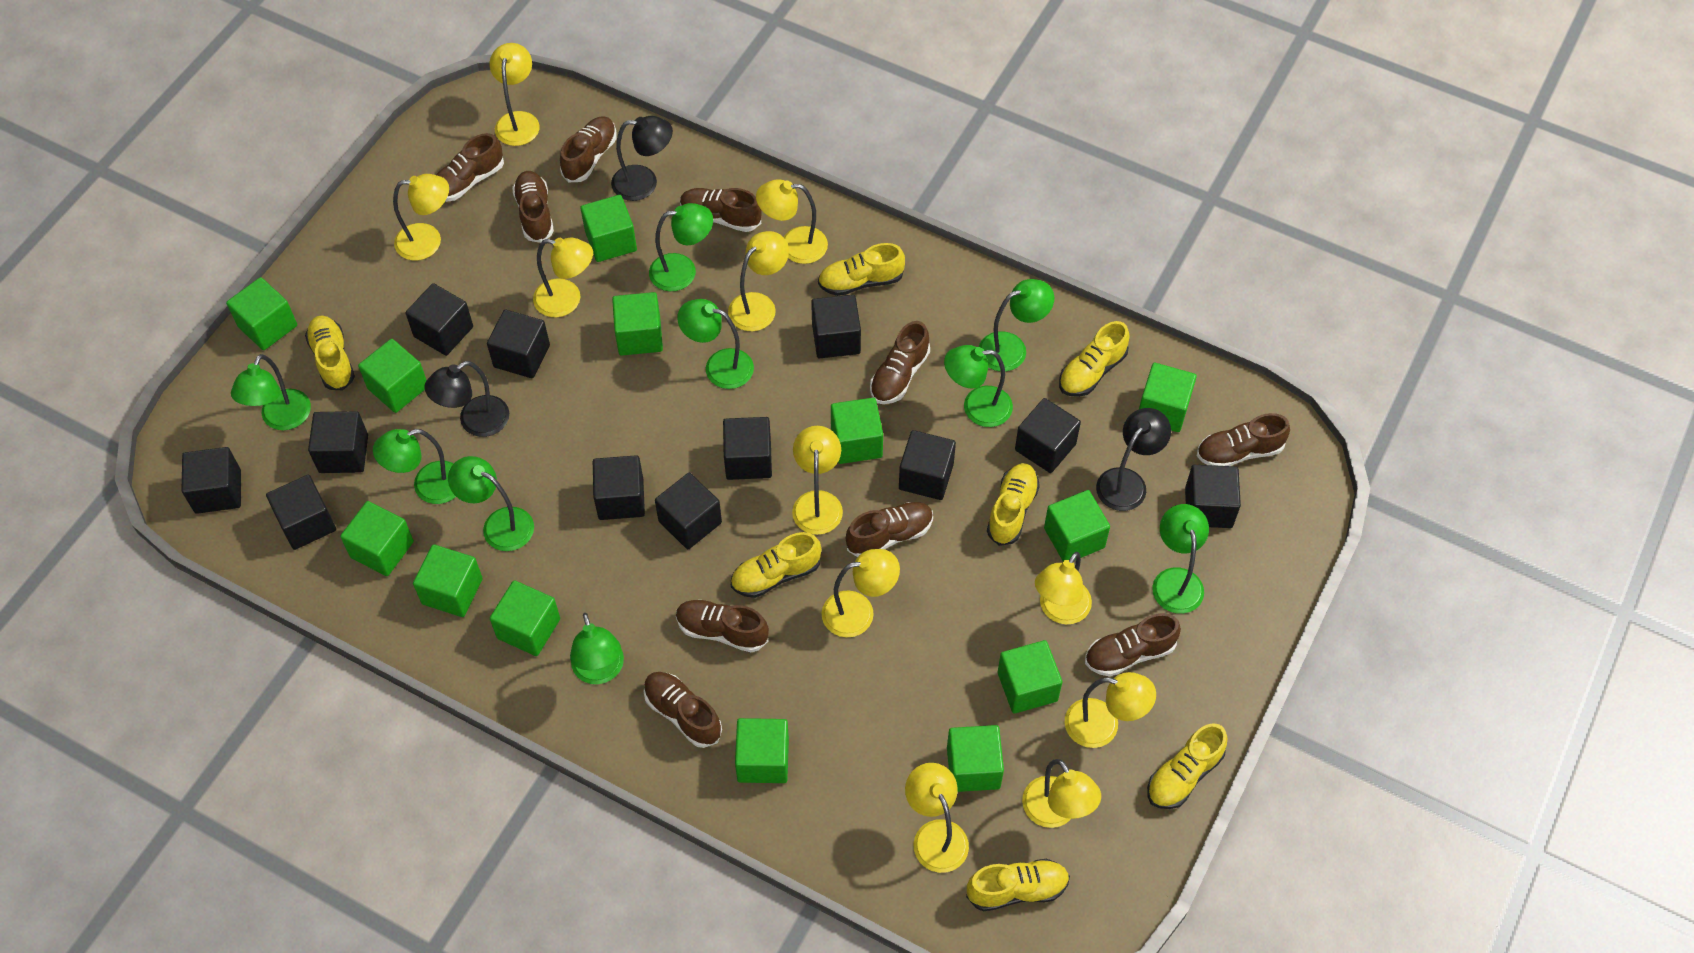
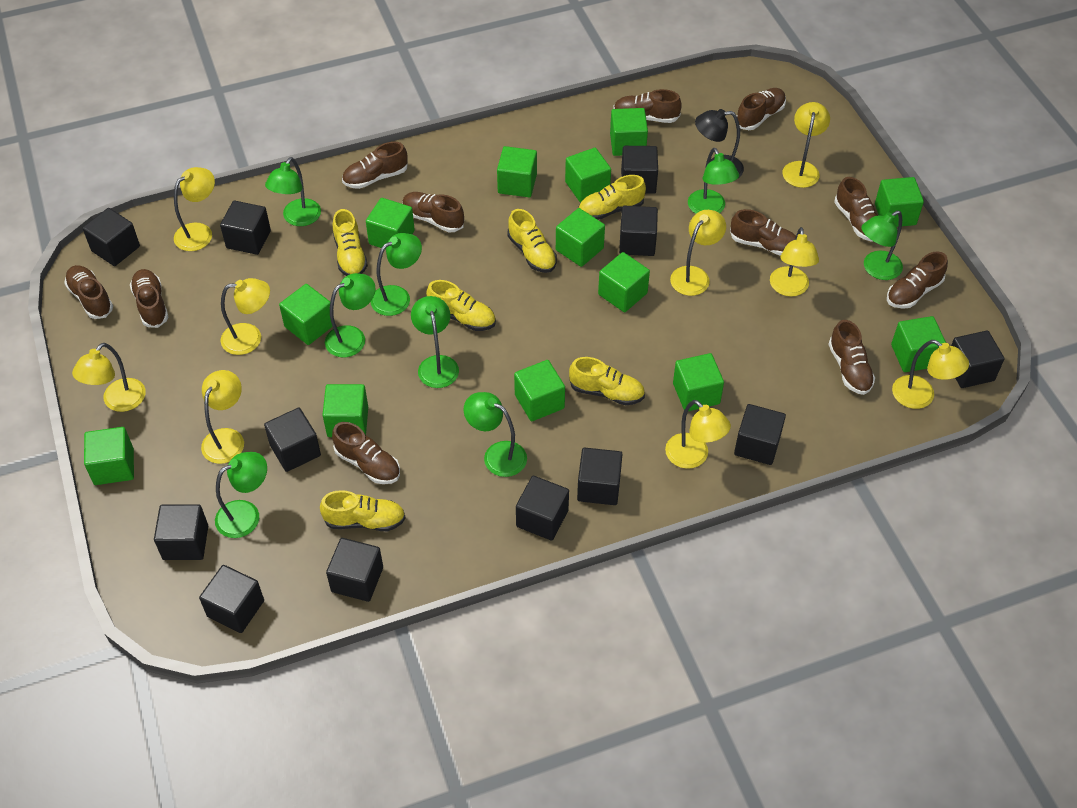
black lamp: 3 -> 1
brown shoe: 10 -> 11
green lamp: 9 -> 8
yellow lamp: 11 -> 9
yellow shoe: 7 -> 6

